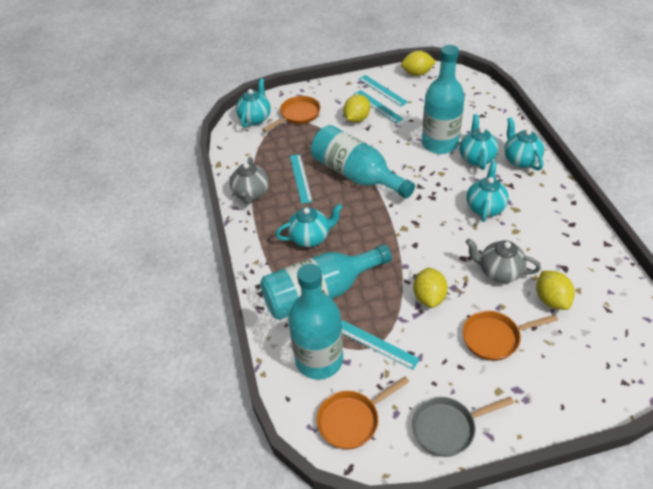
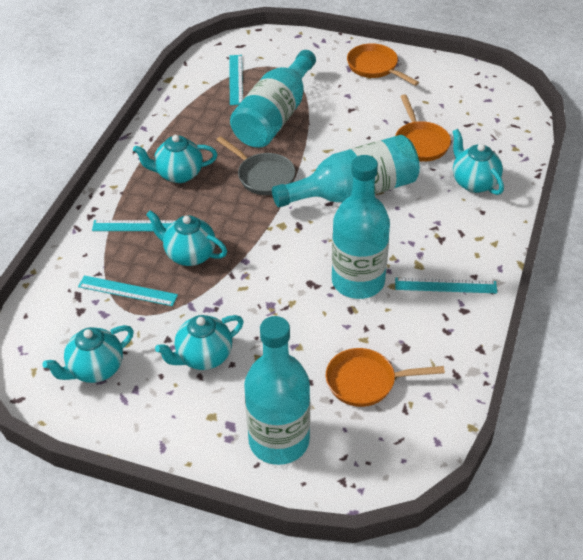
grey teapot: 2 -> 0
yellow lemon: 4 -> 0

